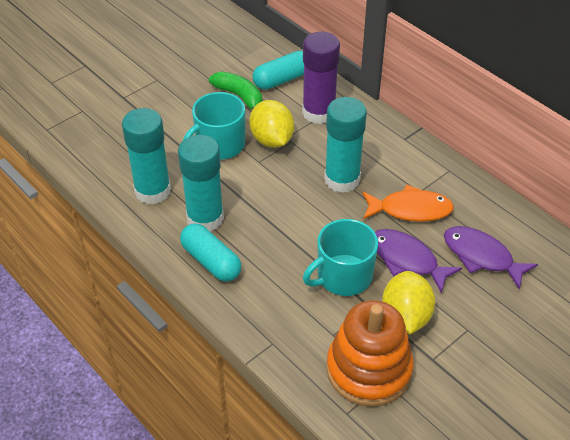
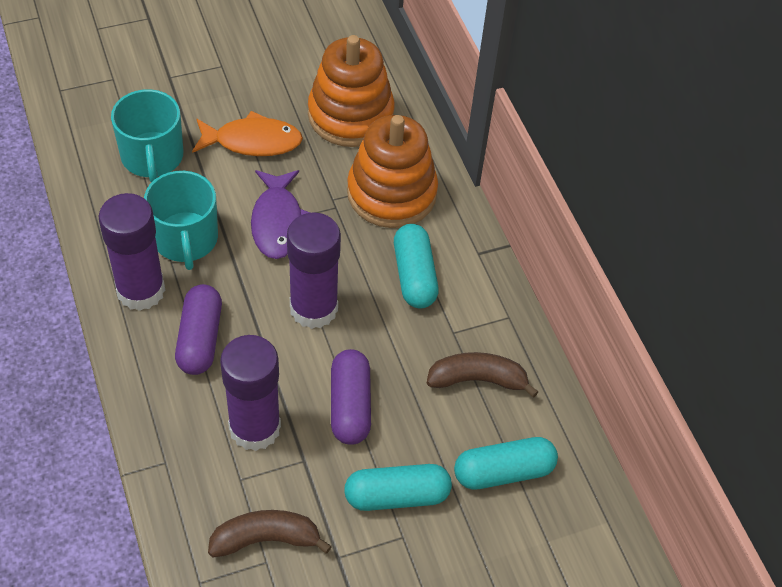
brown banana: 0 -> 2
green banana: 1 -> 0
orange stacking toy: 1 -> 2
purple capsule: 0 -> 2
purple fish: 2 -> 1
purple glue stick: 1 -> 3
turquoise capsule: 2 -> 3
turquoise glue stick: 3 -> 0
yellow lemon: 2 -> 0

